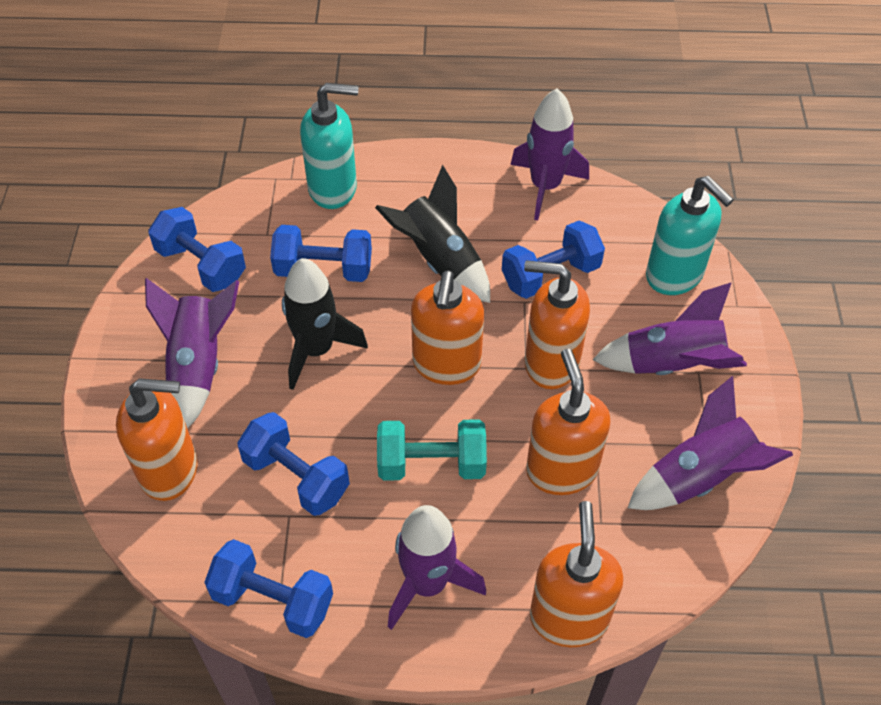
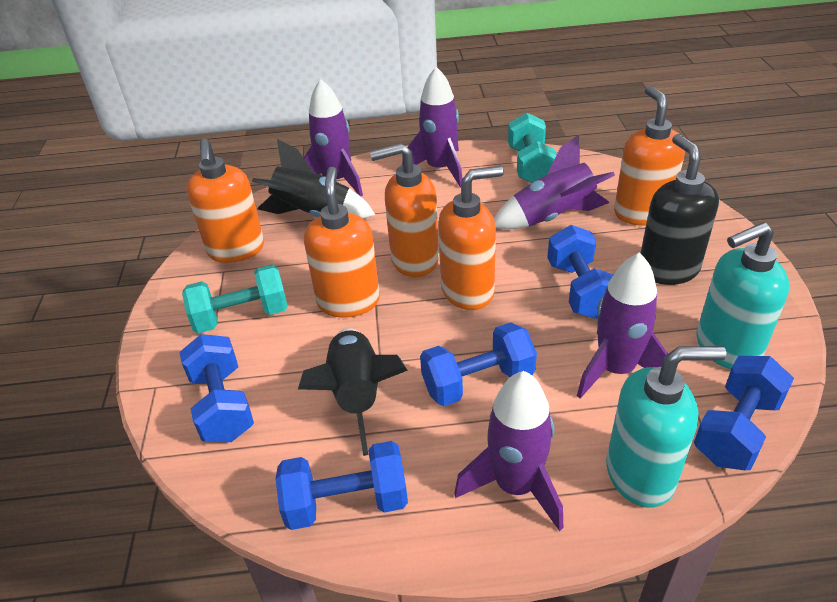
black soap dispenser: 0 -> 1
turquoise dumbbell: 1 -> 2

